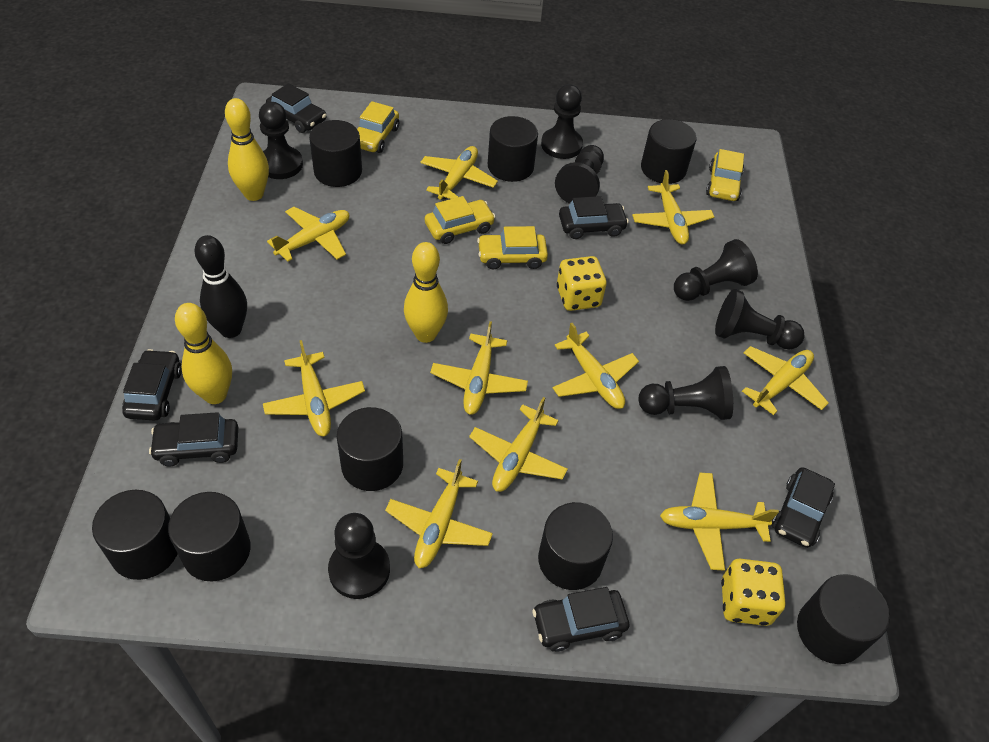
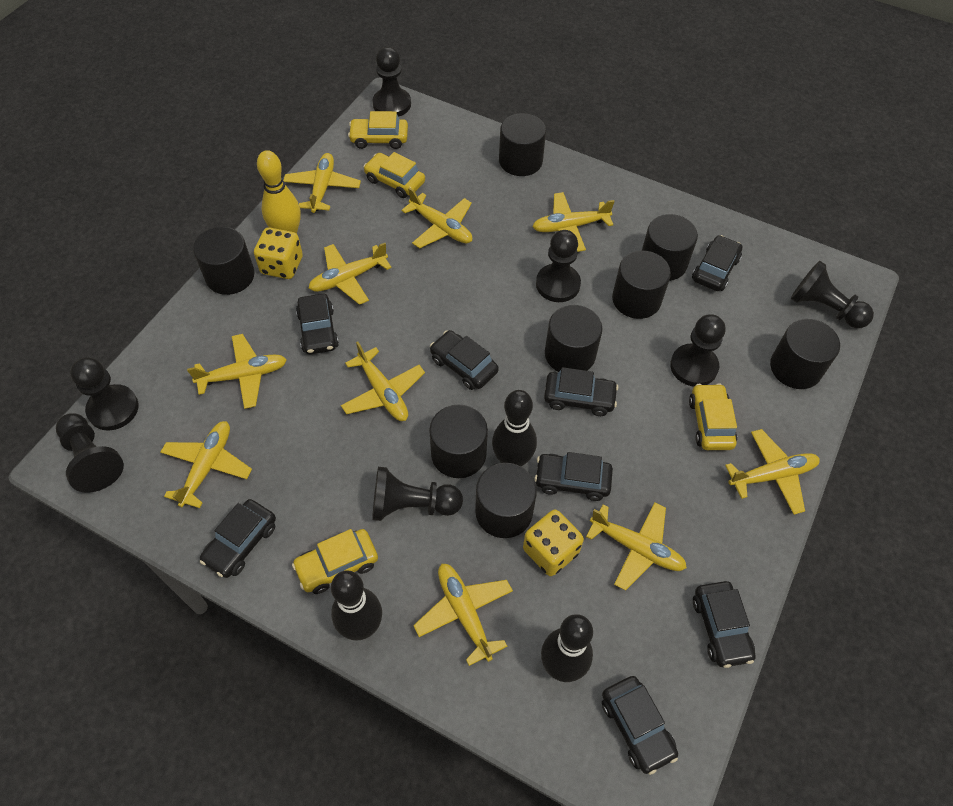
black bowling pin: 1 -> 3
black car: 6 -> 8
yellow bowling pin: 3 -> 1

